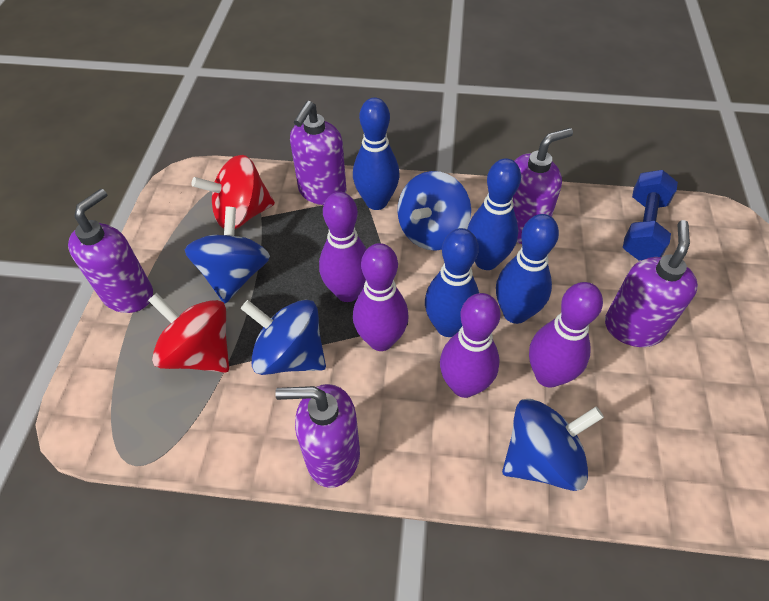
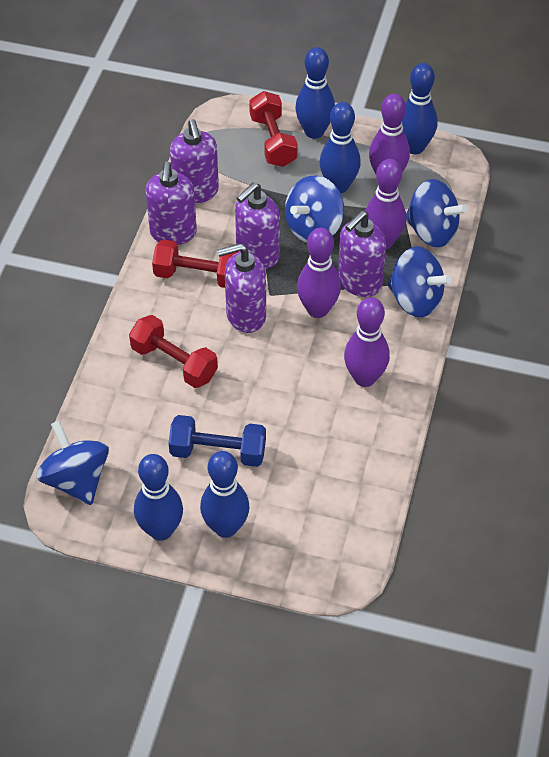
blue bowling pin: 4 -> 5
red dumbbell: 0 -> 3
red spinning top: 2 -> 0

